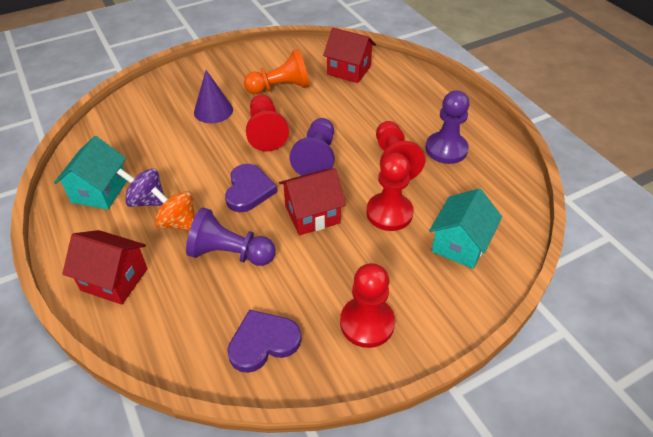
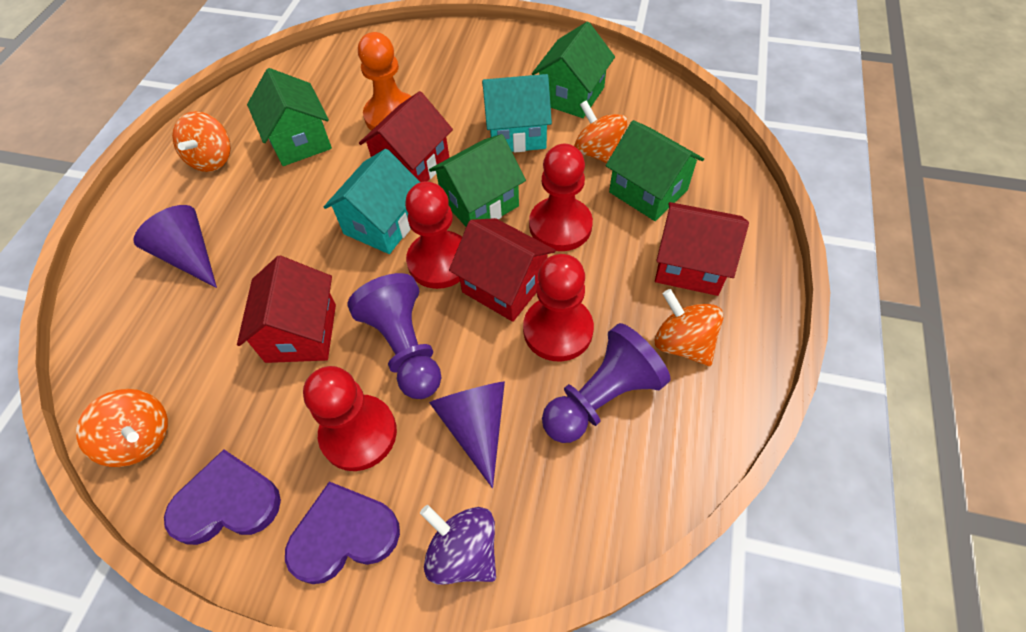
green house: 0 -> 4
orange spinning top: 1 -> 4
purple cone: 1 -> 2
purple pawn: 3 -> 2
red house: 3 -> 4

